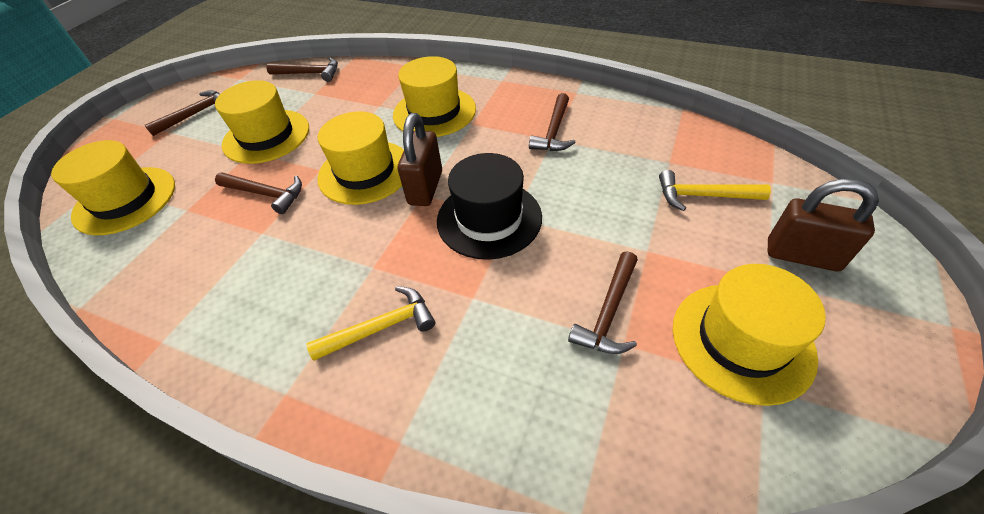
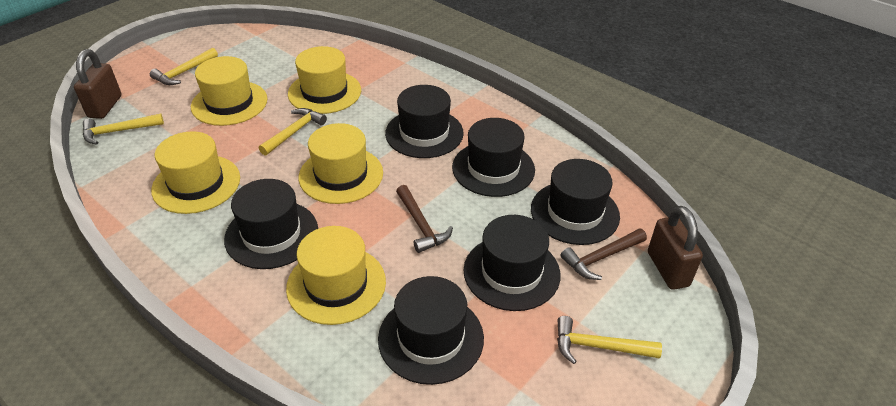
black hat: 1 -> 6
brown hammer: 5 -> 2
yellow hammer: 2 -> 4

